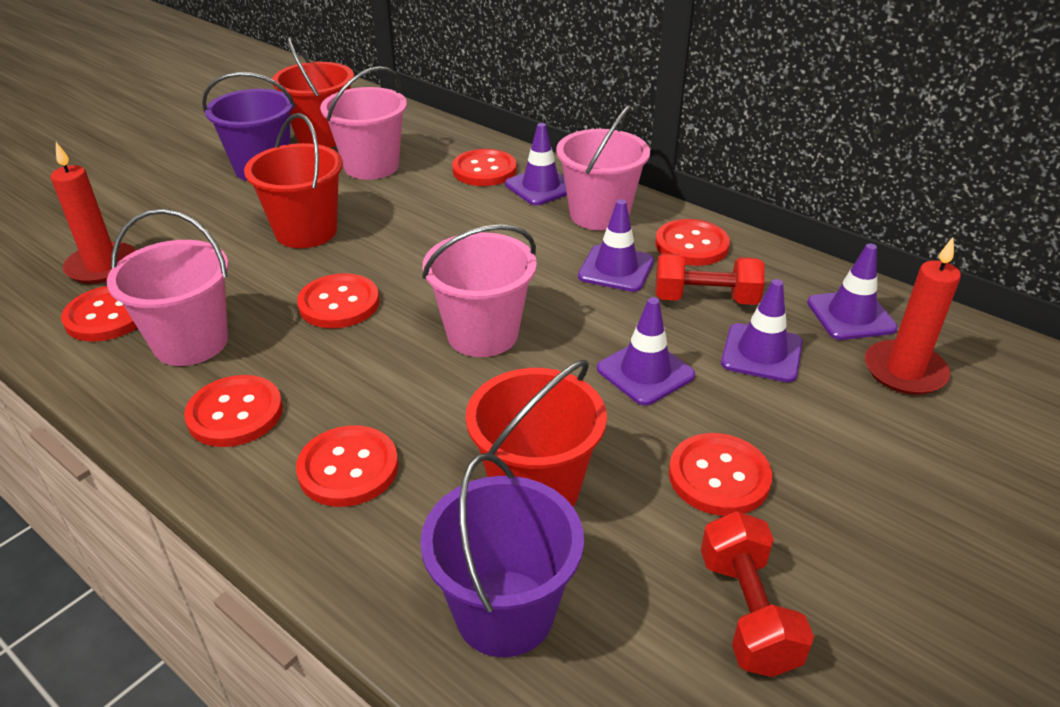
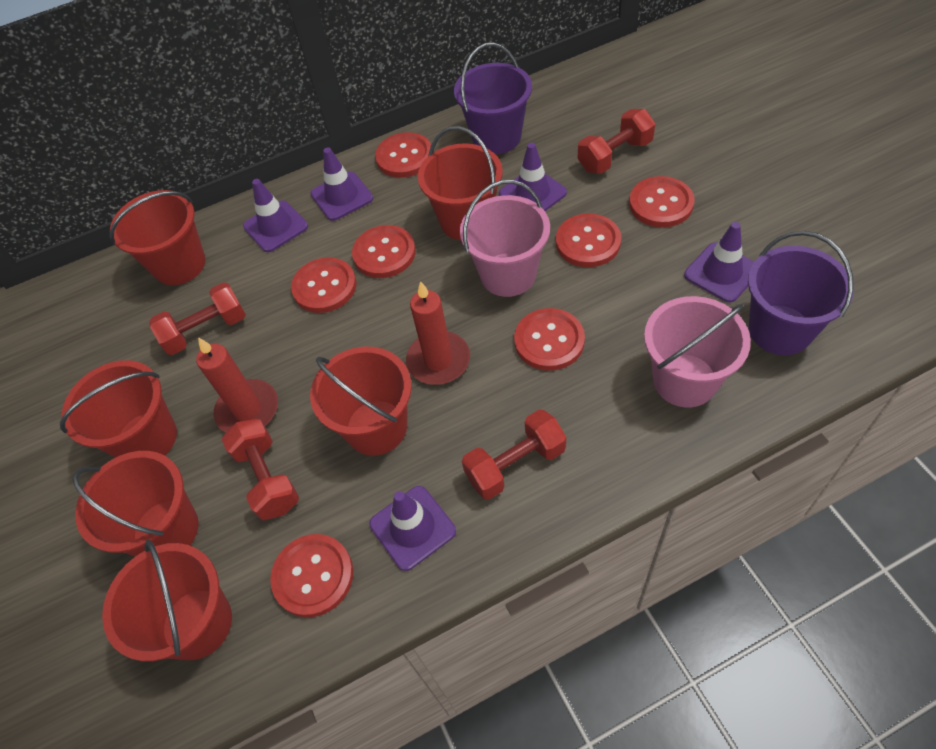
pink bucket: 4 -> 2
red bucket: 3 -> 6
red dumbbell: 2 -> 4

